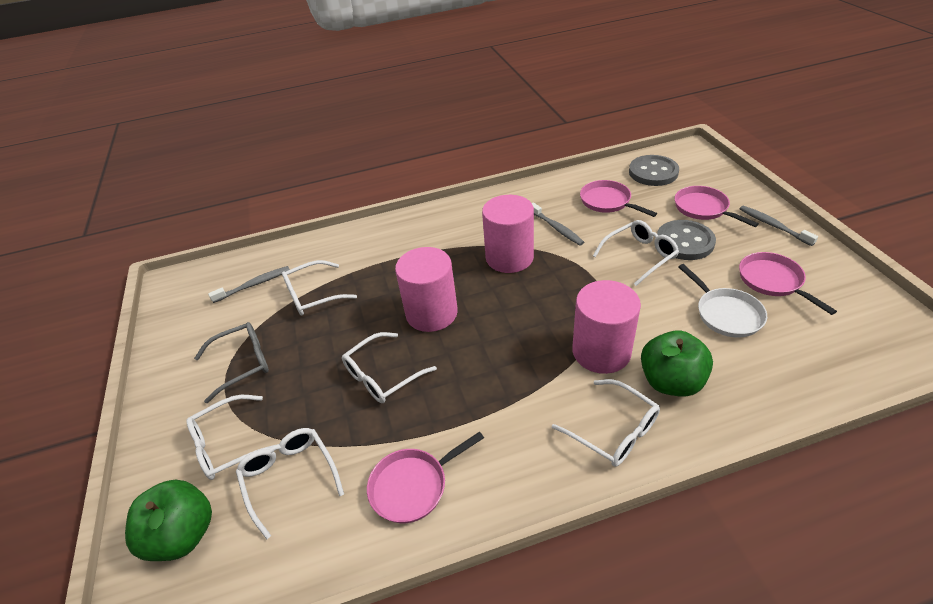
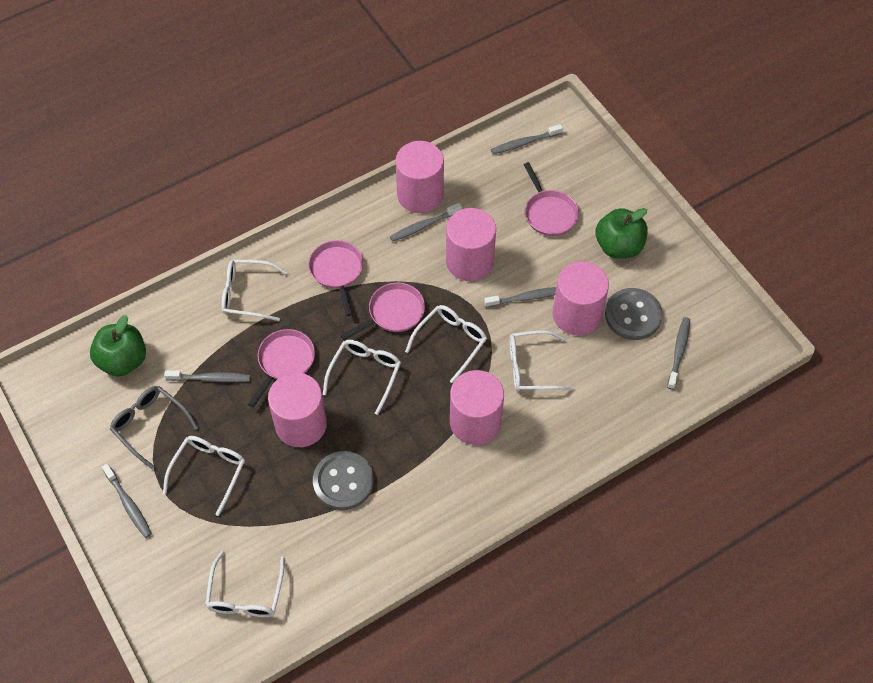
grey toothbrush: 3 -> 6
pink cylinder: 3 -> 5
white pan: 1 -> 0

